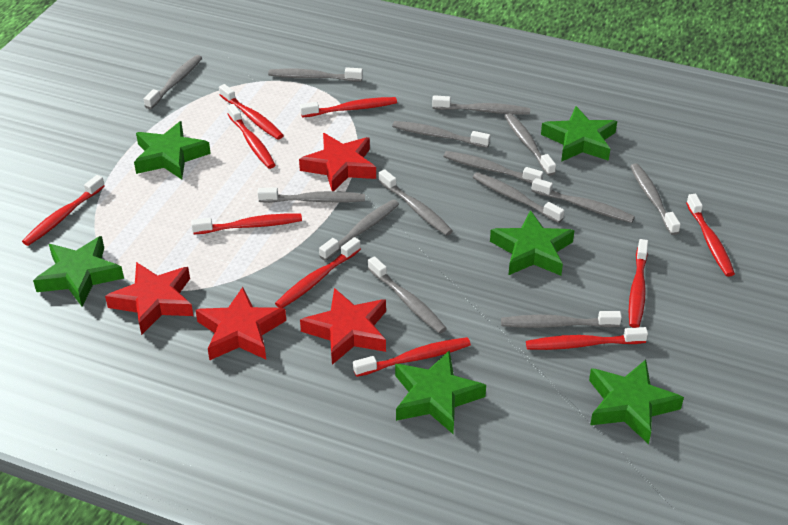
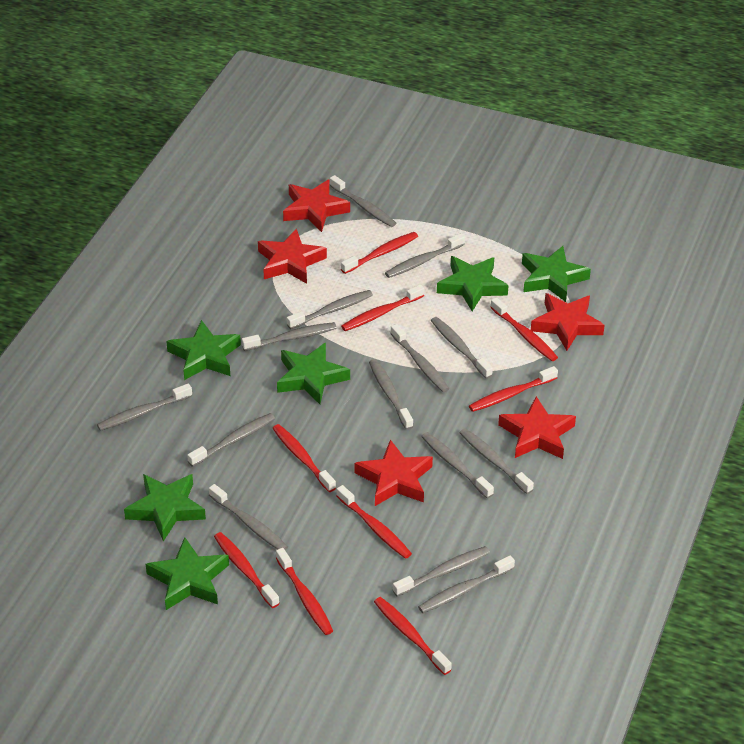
red star: 4 -> 5
red toothbrush: 10 -> 9

